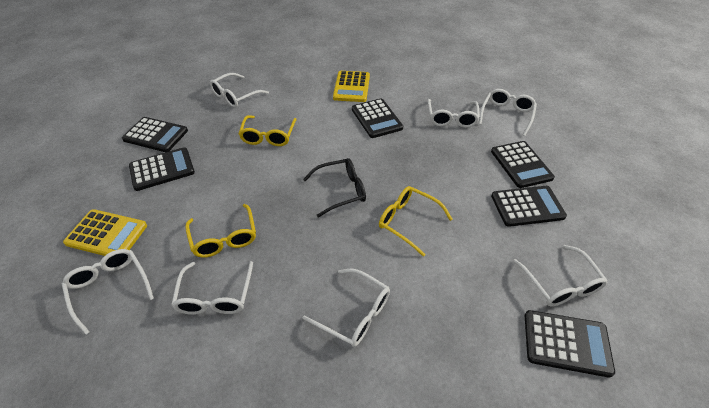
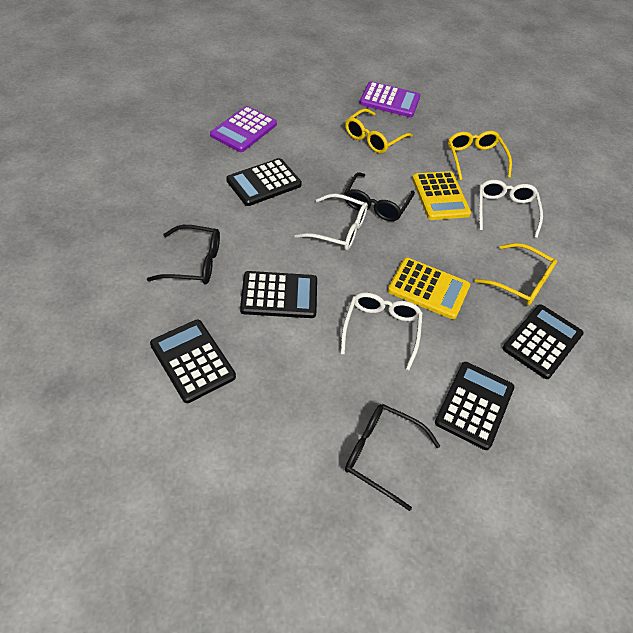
black calculator: 6 -> 5
black glasses: 1 -> 3
purple calculator: 0 -> 2
white glasses: 7 -> 3

